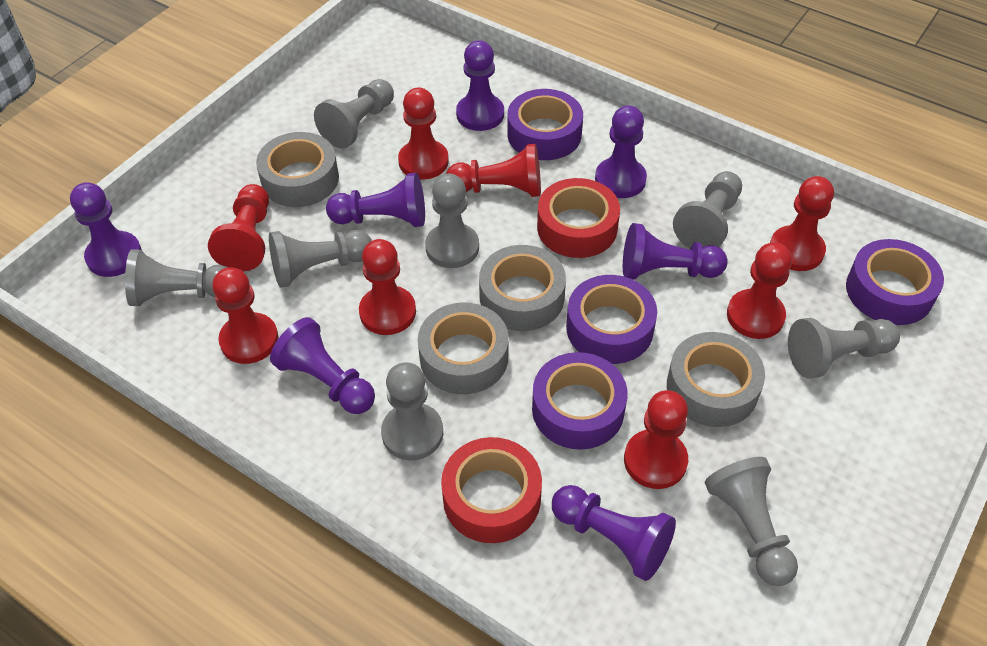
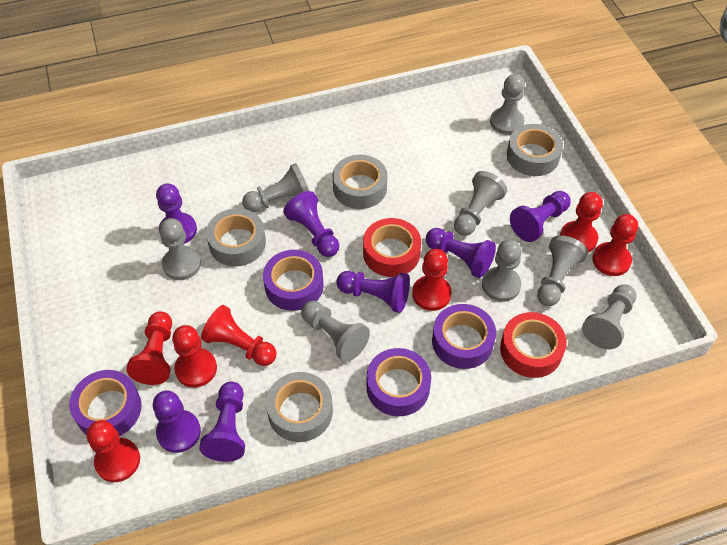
red pawn: 8 -> 7

